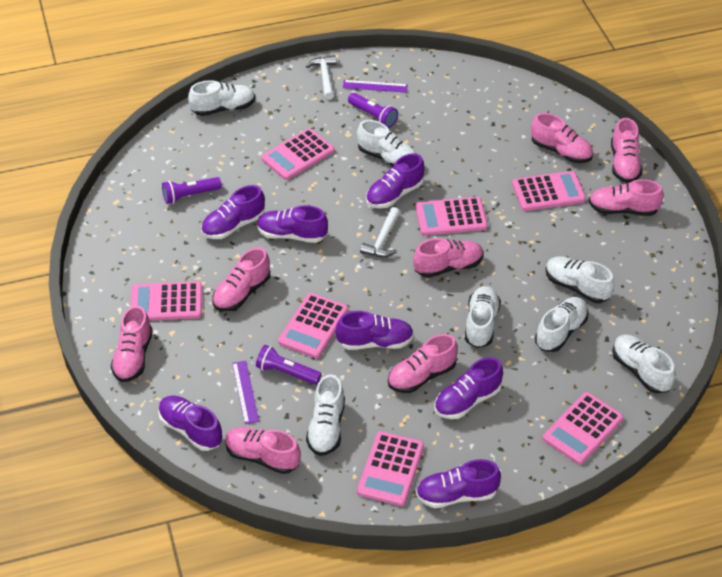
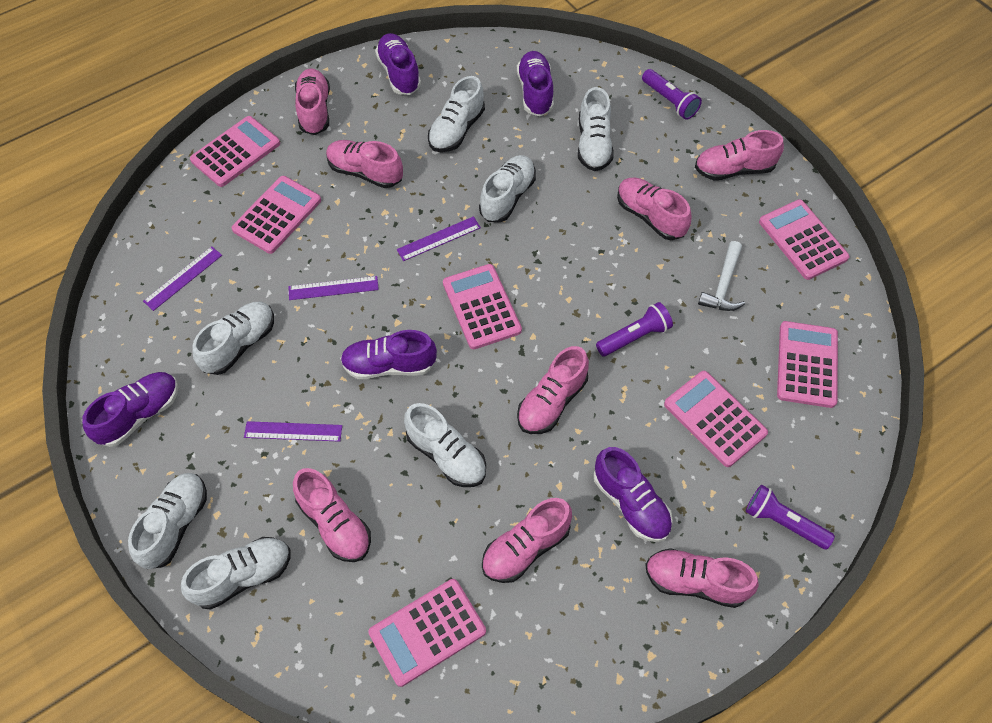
purple ruler: 2 -> 4
purple shoe: 7 -> 5
white hammer: 2 -> 1

